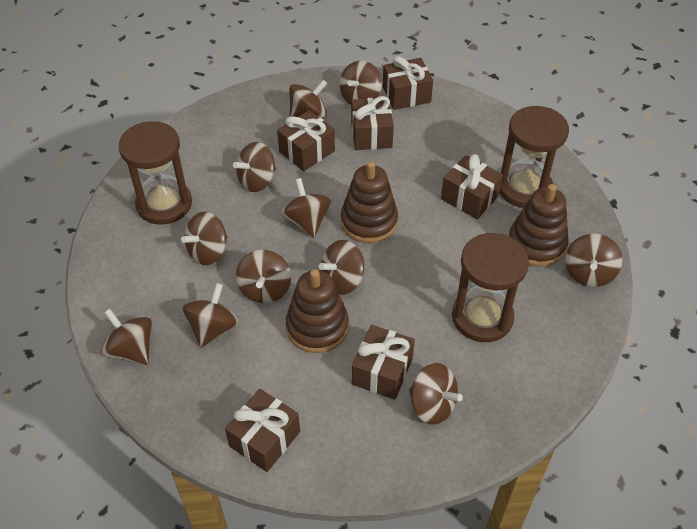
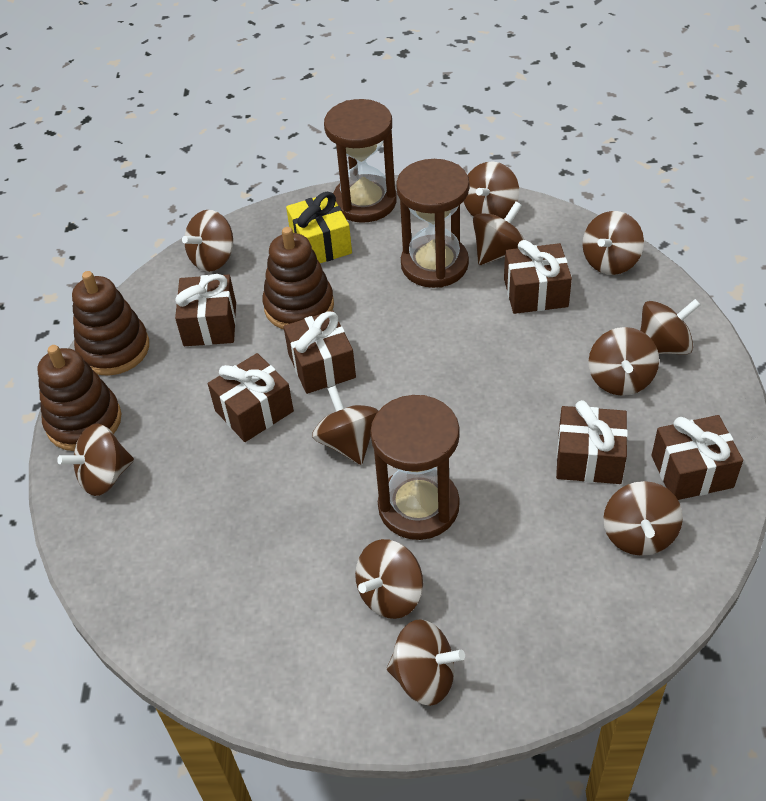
yellow gift: 0 -> 1

